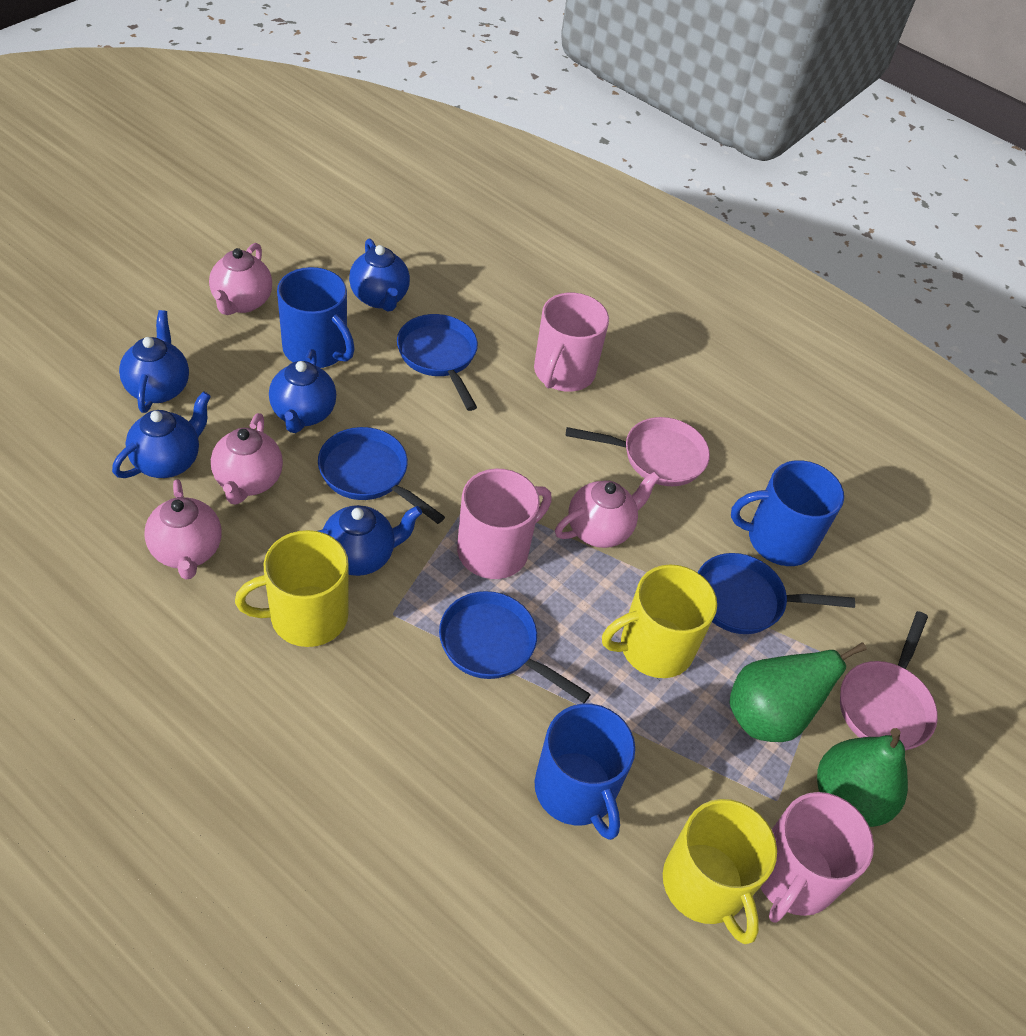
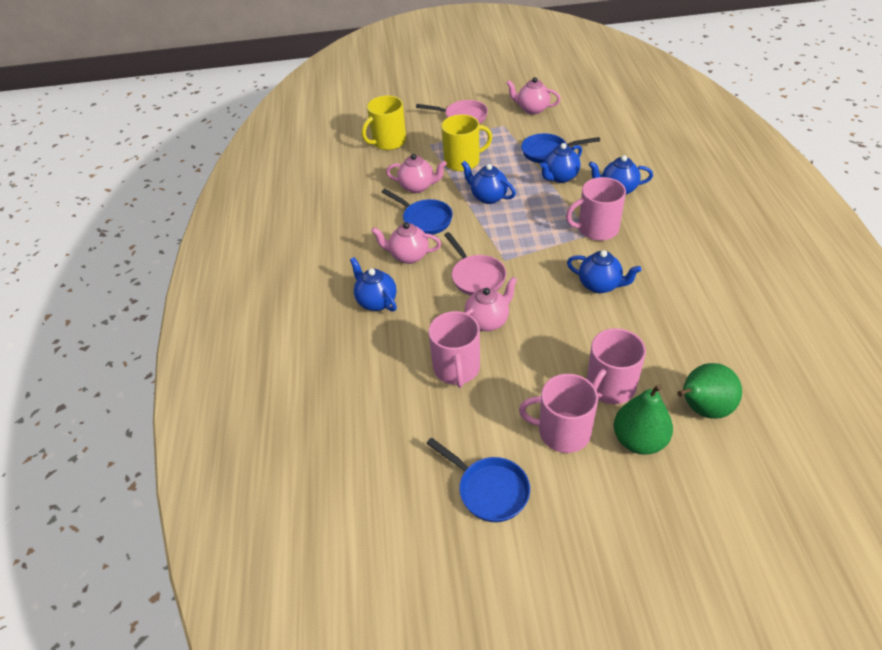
blue mug: 3 -> 0
blue pan: 4 -> 3
pink mug: 3 -> 4
yellow mug: 3 -> 2

